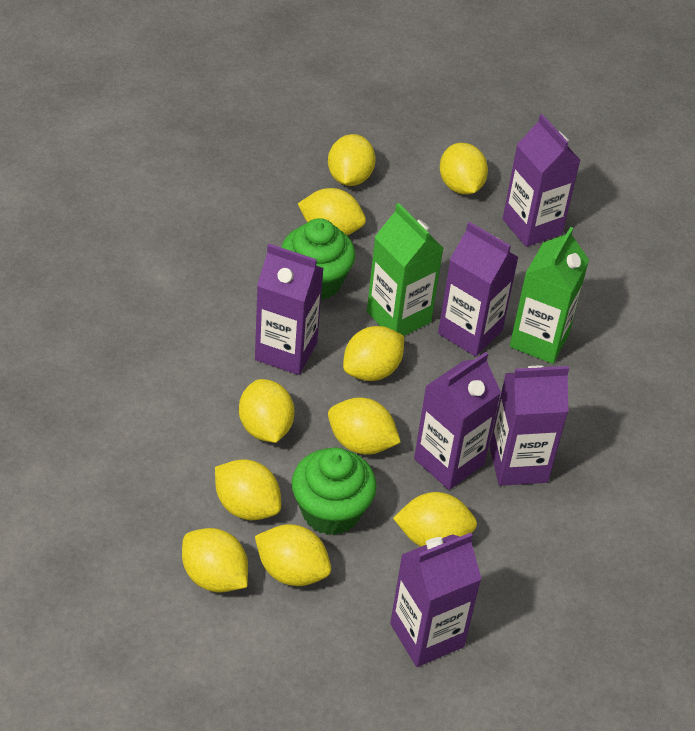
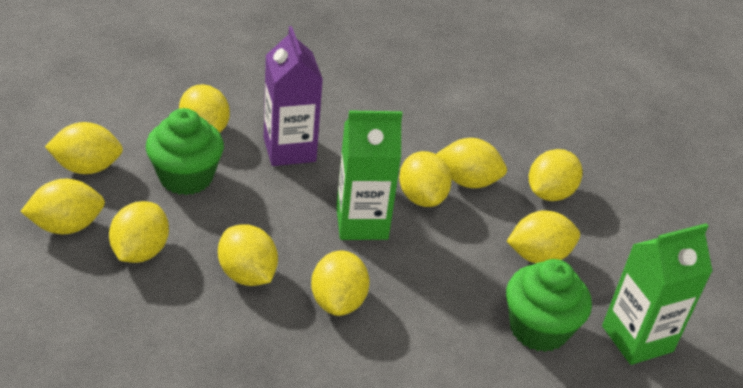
purple carton: 6 -> 1

